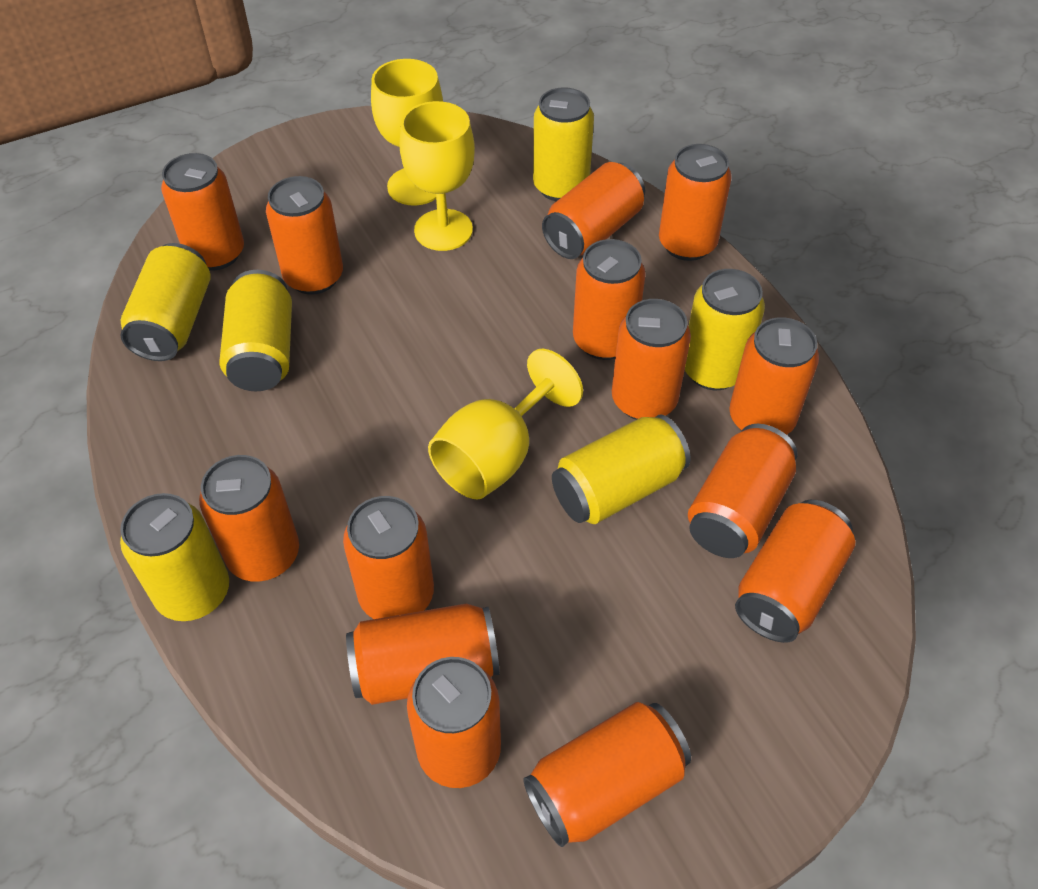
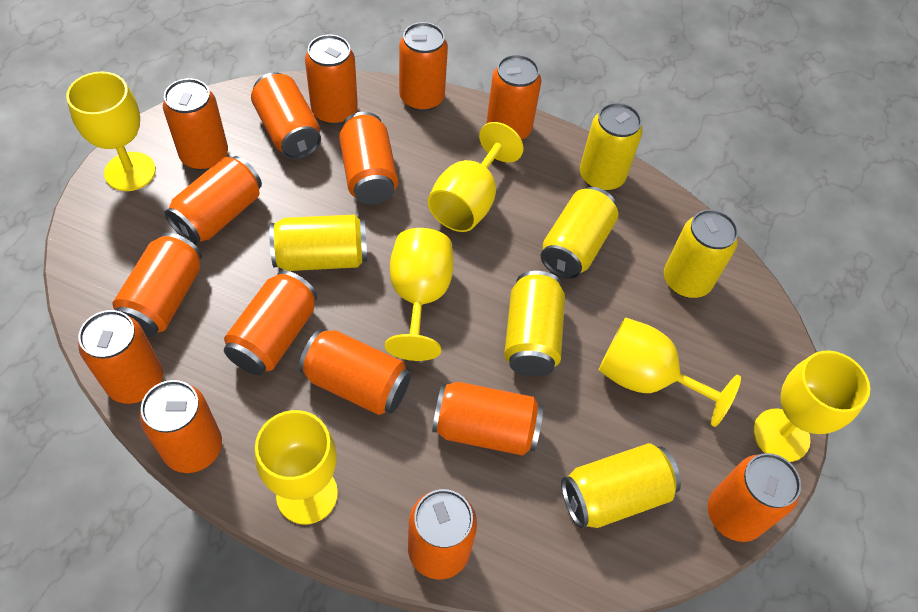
orange can: 14 -> 15
yellow goblet: 3 -> 6

